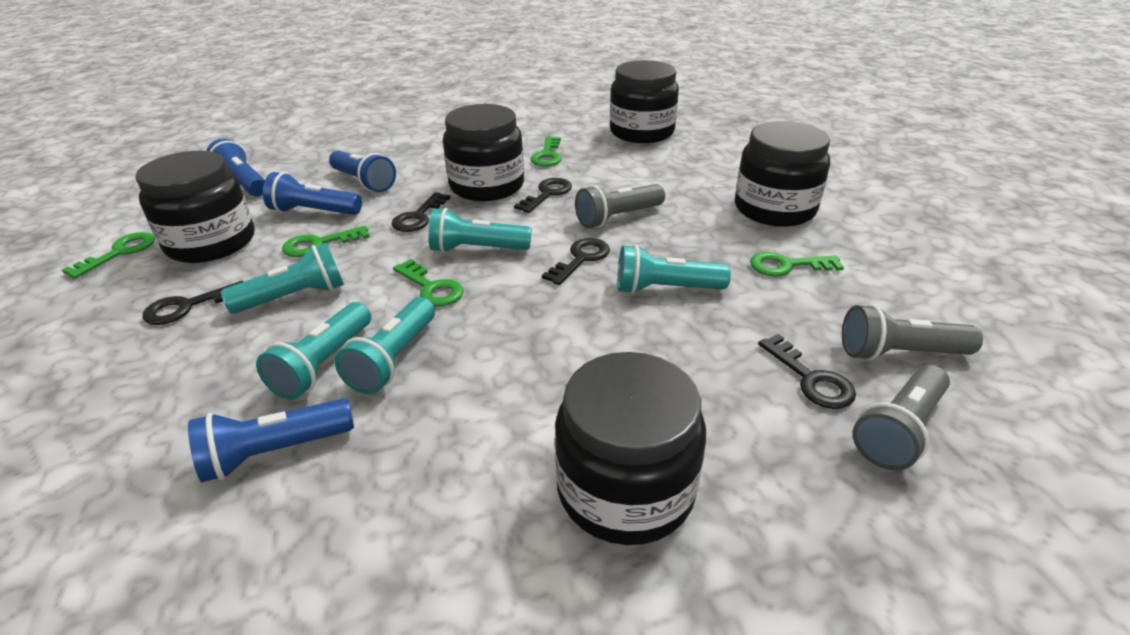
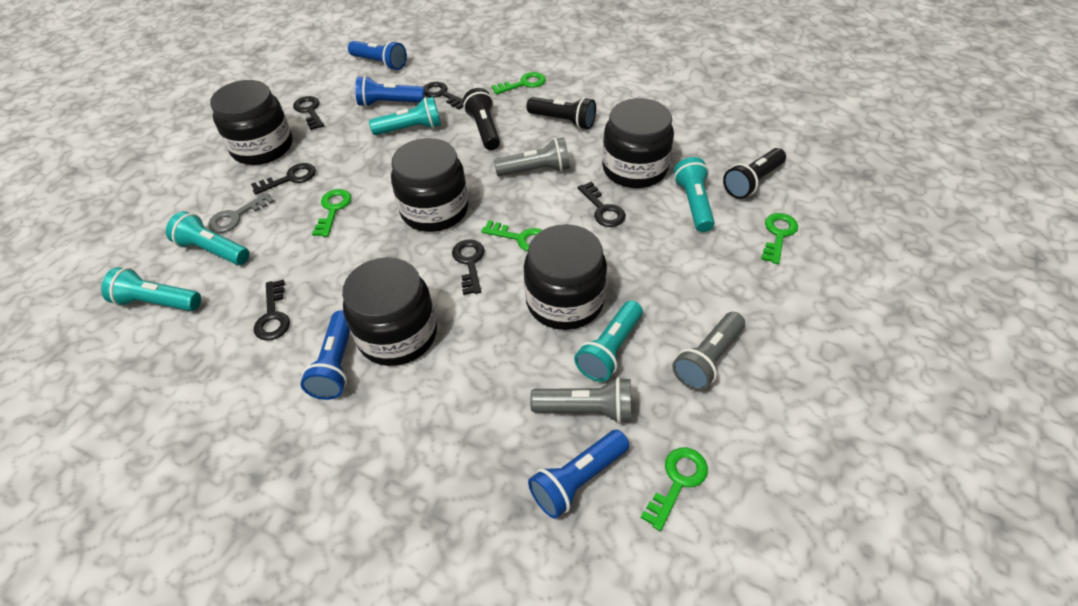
black flashlight: 0 -> 3
black key: 5 -> 6
grey key: 0 -> 1

